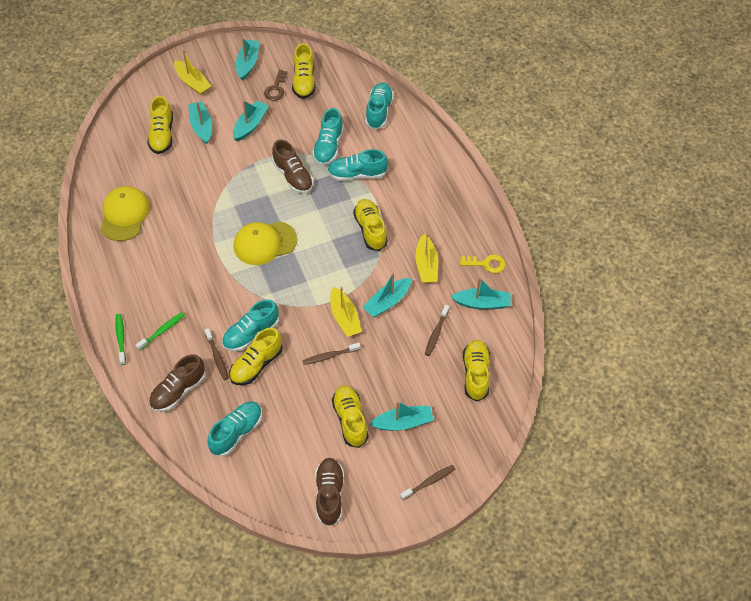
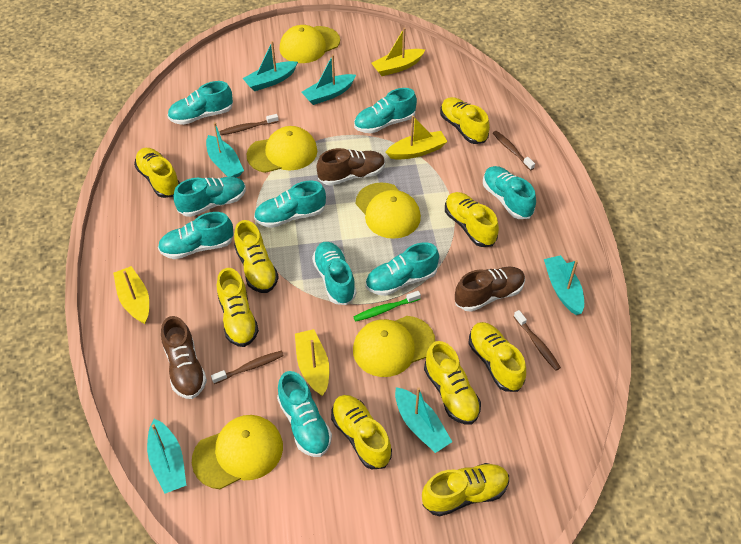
brown key: 1 -> 0
green toothbrush: 2 -> 1
turquoise shoe: 5 -> 9
yellow boat: 3 -> 4
yellow cap: 2 -> 5
yellow key: 1 -> 0
yellow shoe: 6 -> 9

